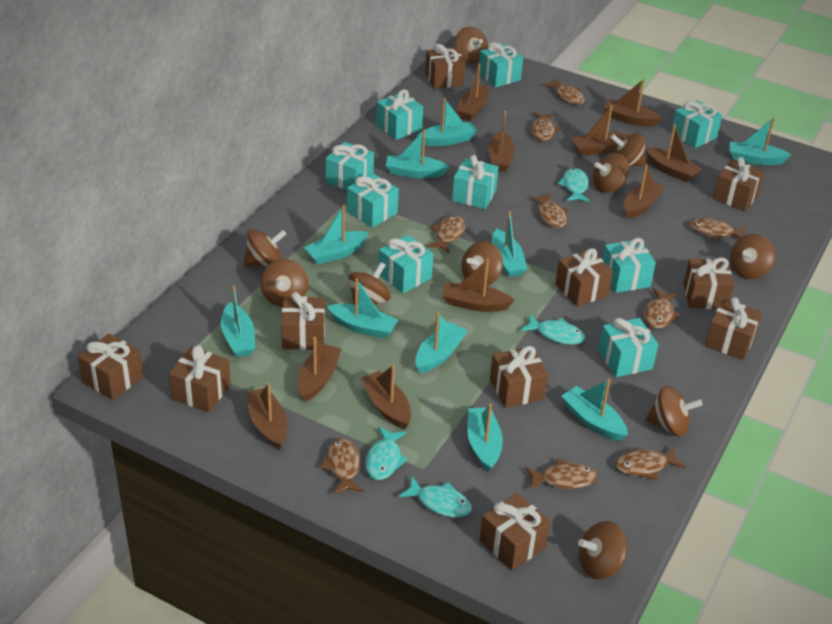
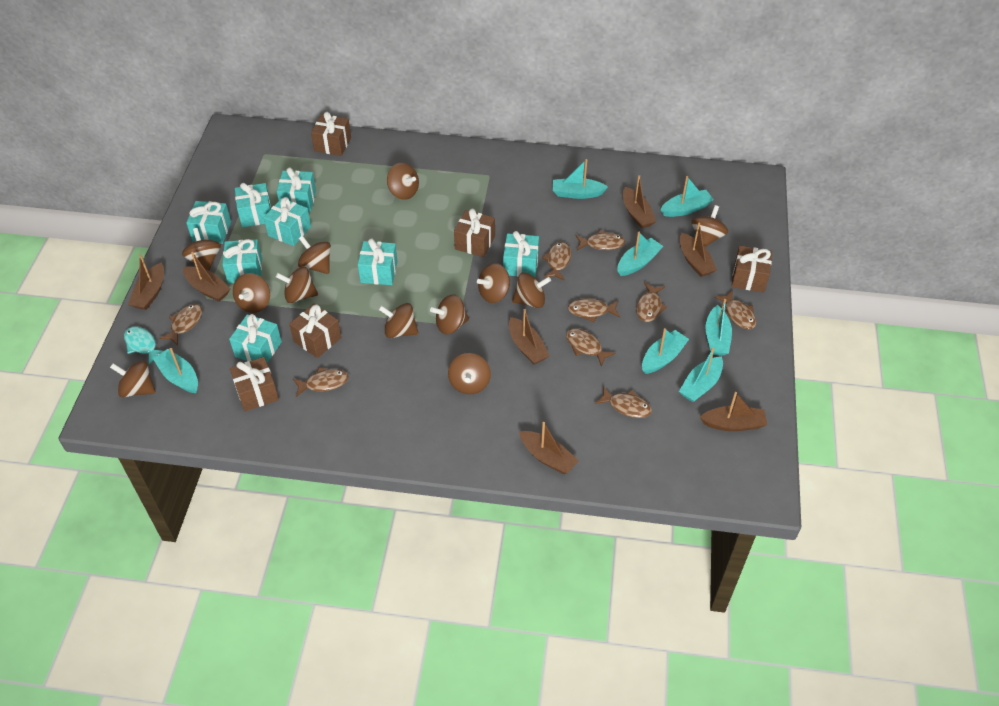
brown boat: 10 -> 7
brown gift: 10 -> 5
brown spinning top: 10 -> 12
turquoise boat: 10 -> 7
turquoise fish: 4 -> 1
turquoise gift: 9 -> 8

